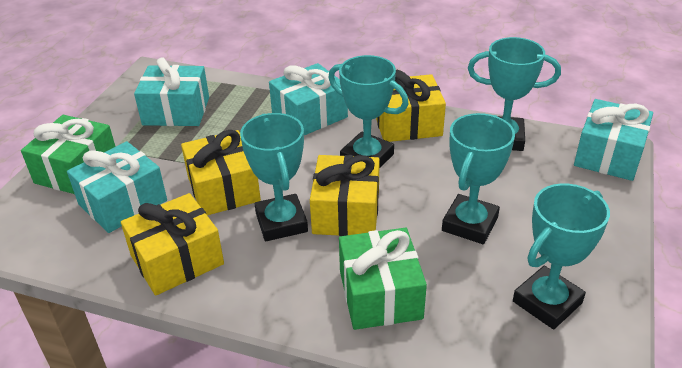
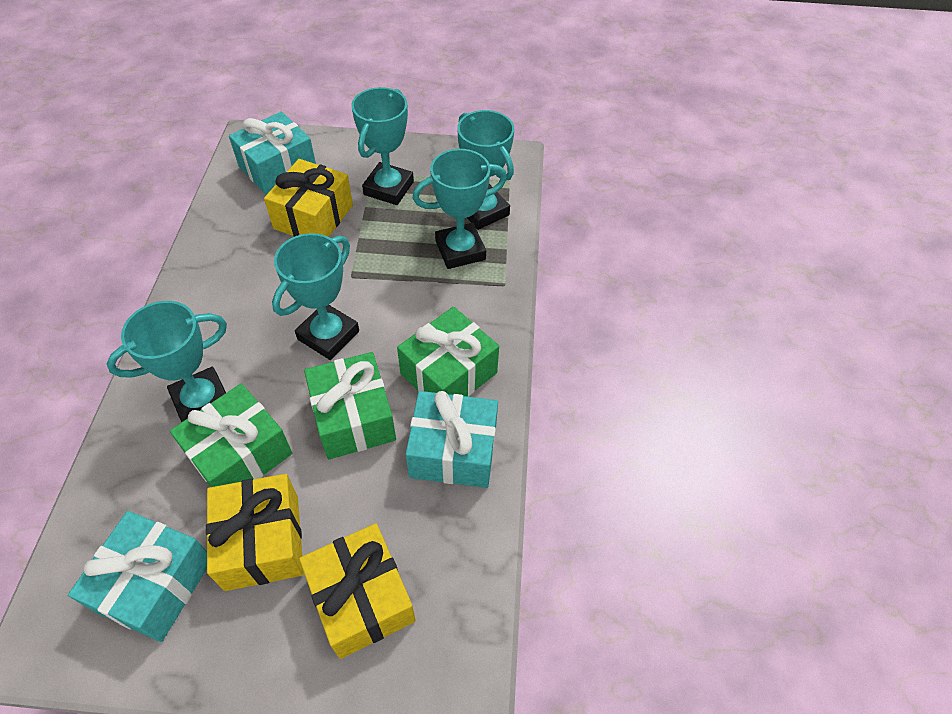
green gift: 2 -> 3
turquoise gift: 4 -> 3
yellow gift: 4 -> 3

